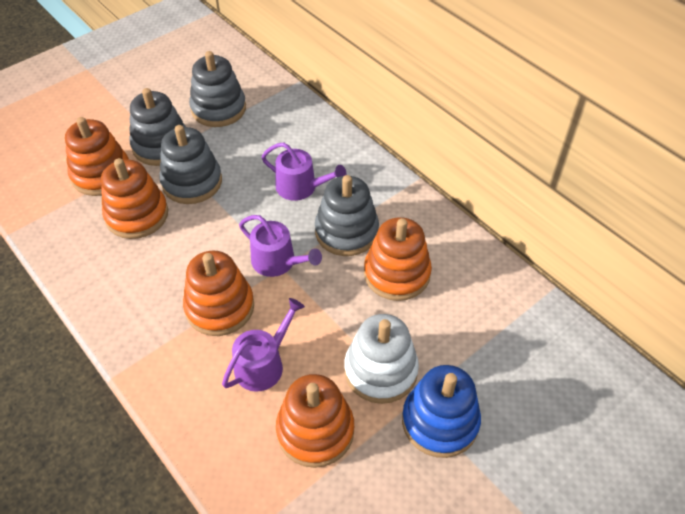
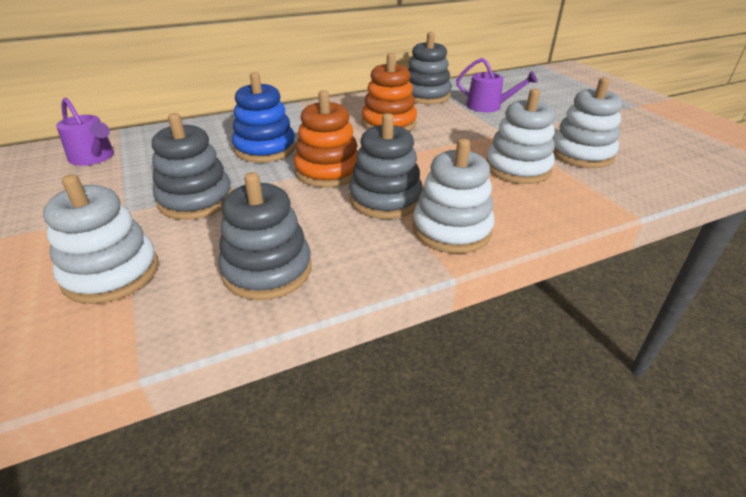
orange stacking toy: 5 -> 2
purple watering can: 3 -> 2
white stacking toy: 1 -> 4

